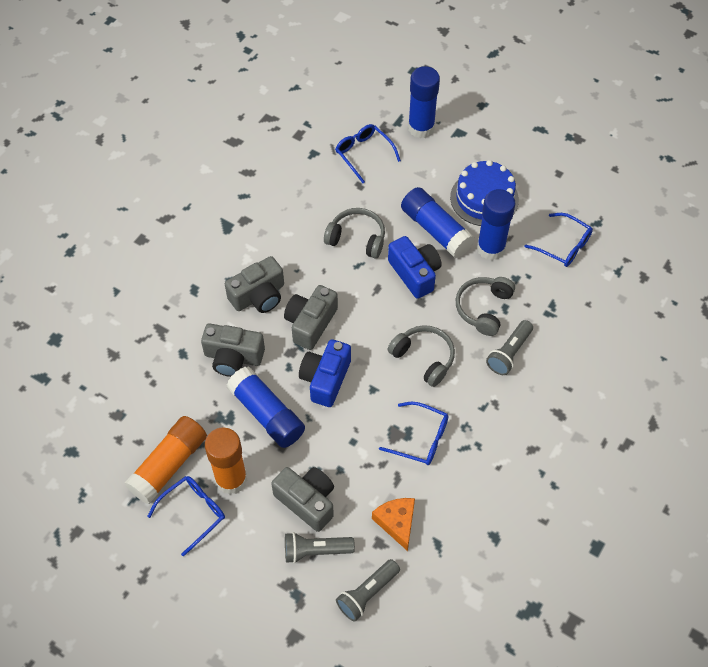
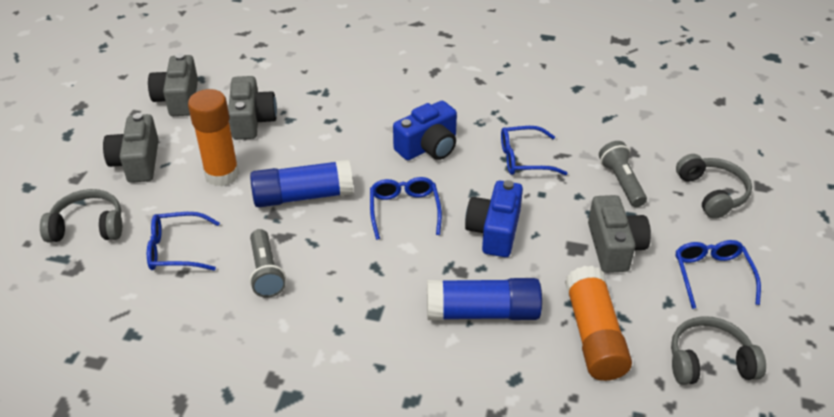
blue cake: 1 -> 0
blue glue stick: 4 -> 2
grey flashlight: 3 -> 2
orange cheese: 1 -> 0

